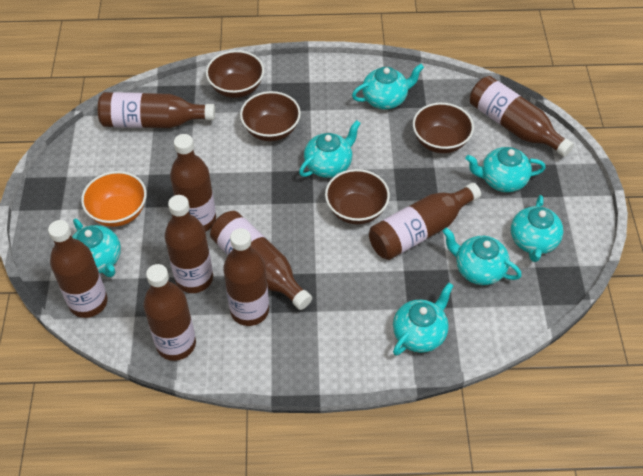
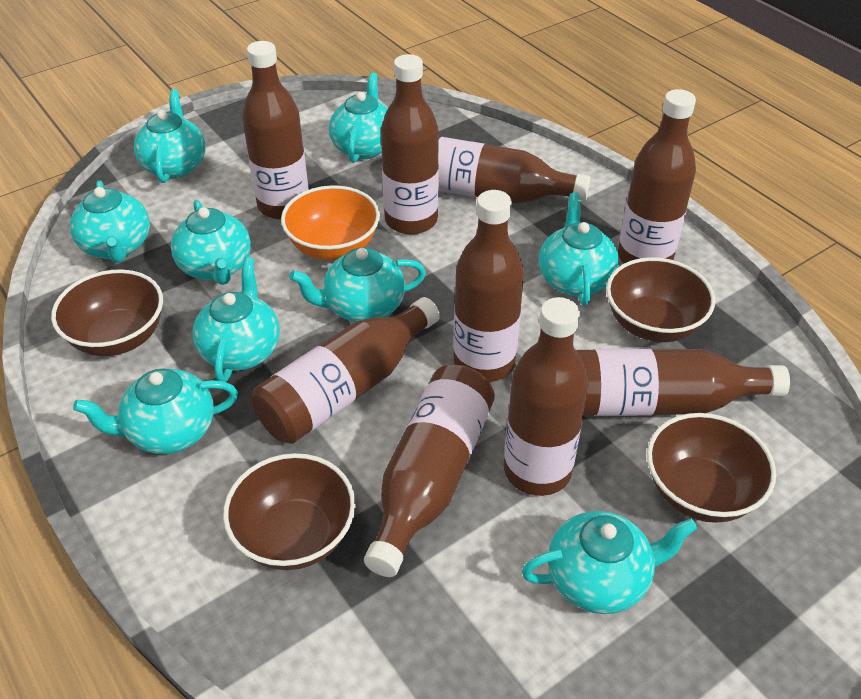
turquoise teapot: 7 -> 9

